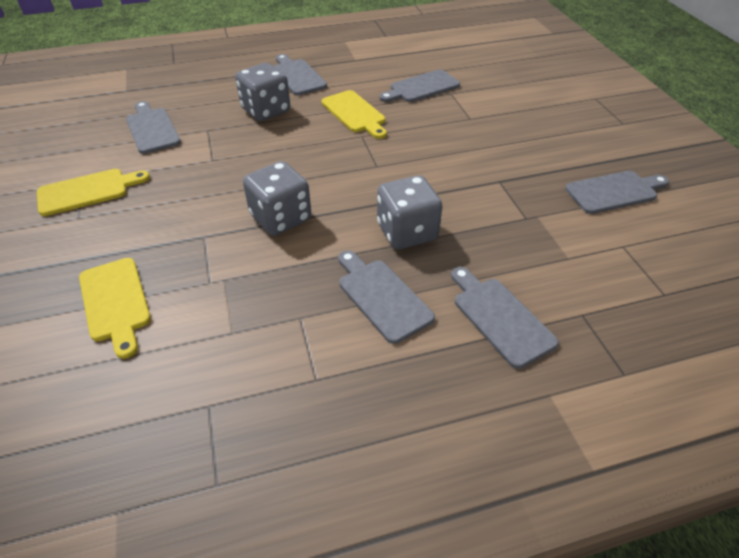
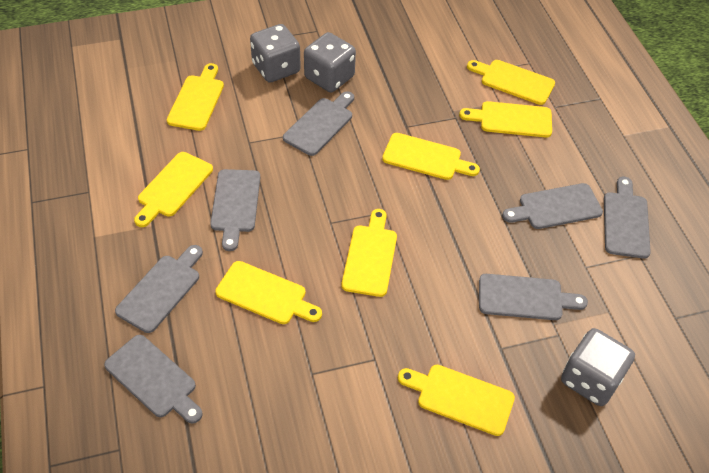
grey cutting board: 6 -> 7
yellow cutting board: 3 -> 8

